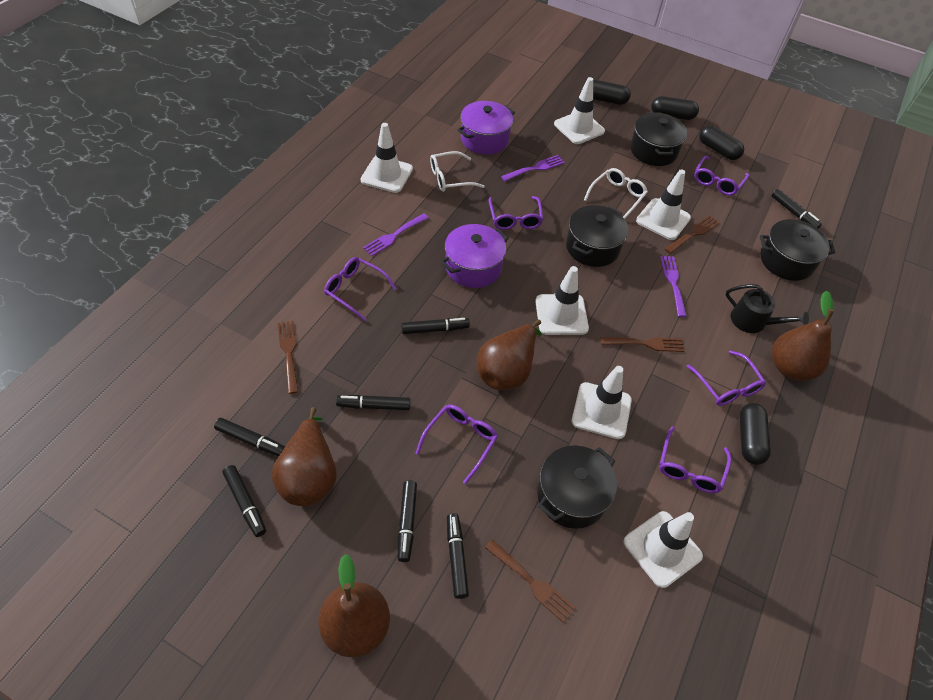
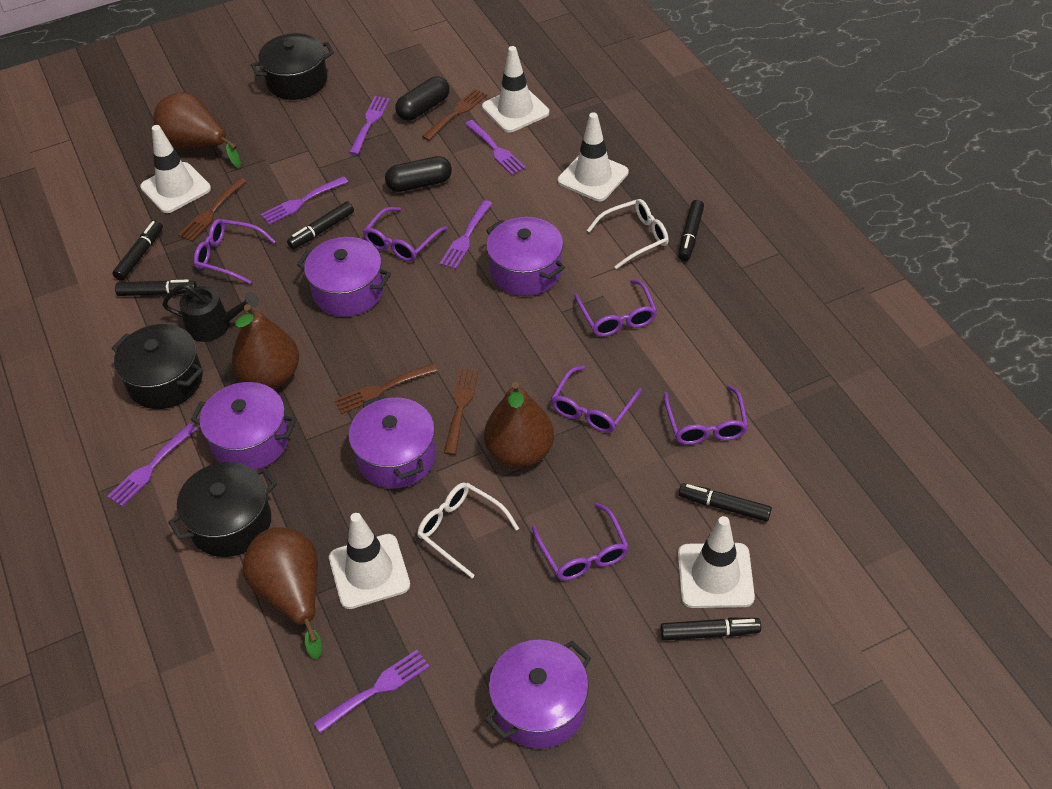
black capsule: 4 -> 2
black marker: 7 -> 6
black pot: 4 -> 3
purple fork: 3 -> 6
purple pot: 2 -> 5
white traffic cone: 6 -> 5

